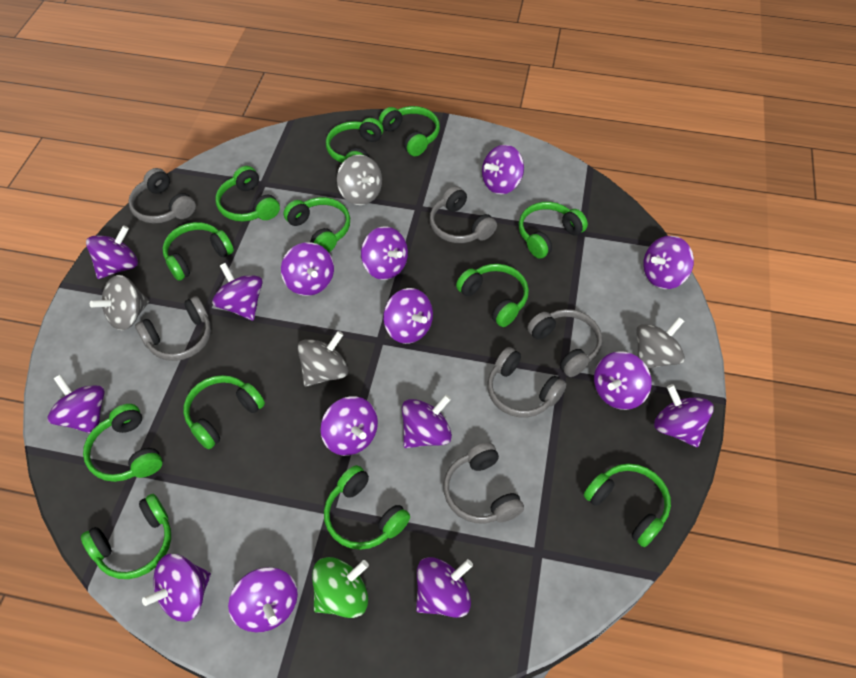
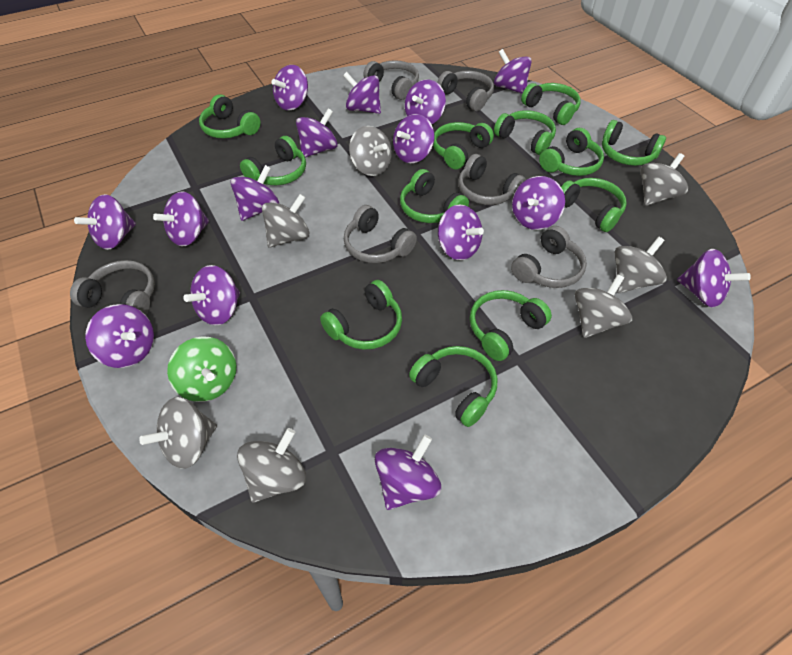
grey spinning top: 4 -> 7

